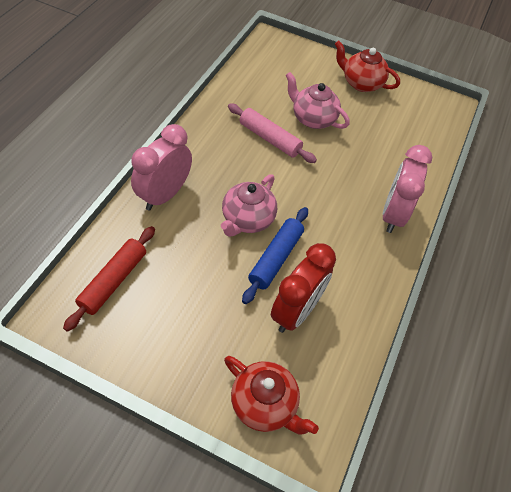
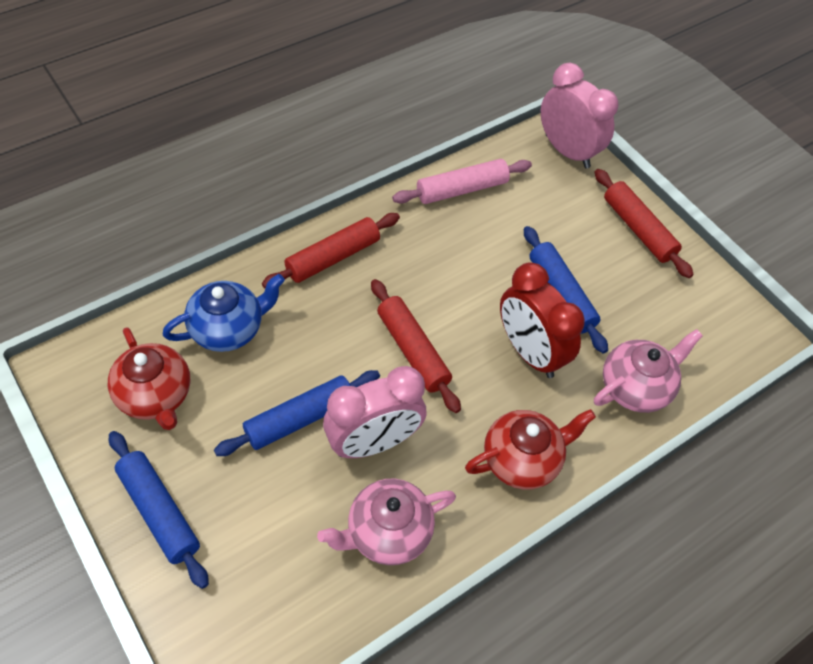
blue rolling pin: 1 -> 3
blue teapot: 0 -> 1
red rolling pin: 1 -> 3

